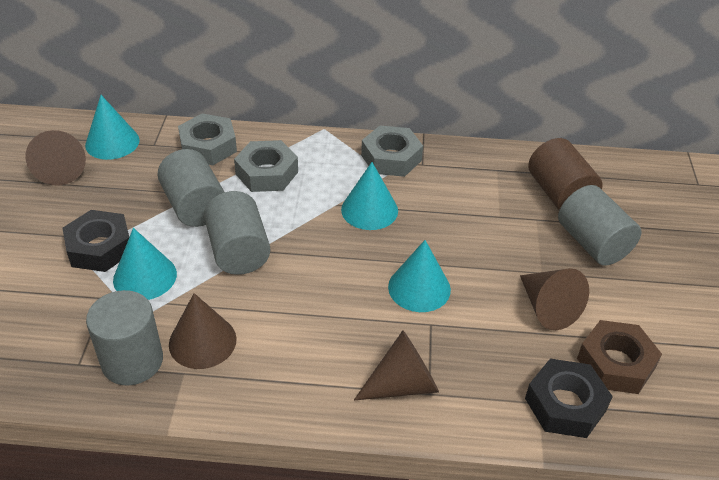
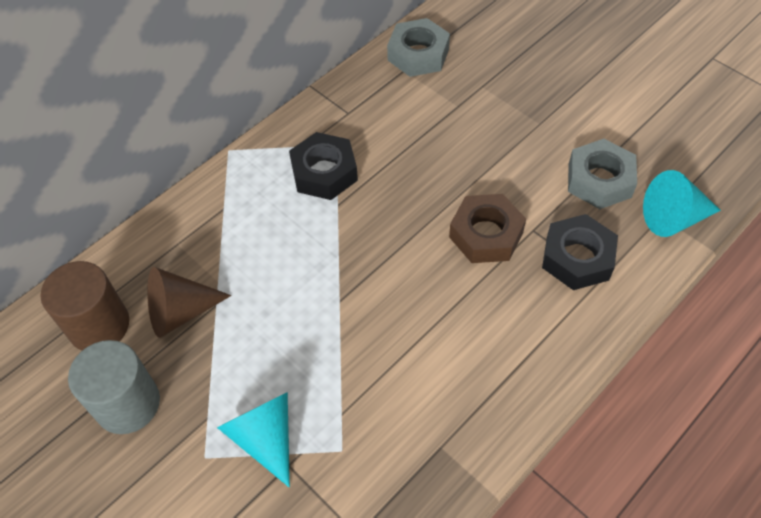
brown cone: 4 -> 1
grey cylinder: 4 -> 1
grey nut: 3 -> 2
turquoise cone: 4 -> 2

